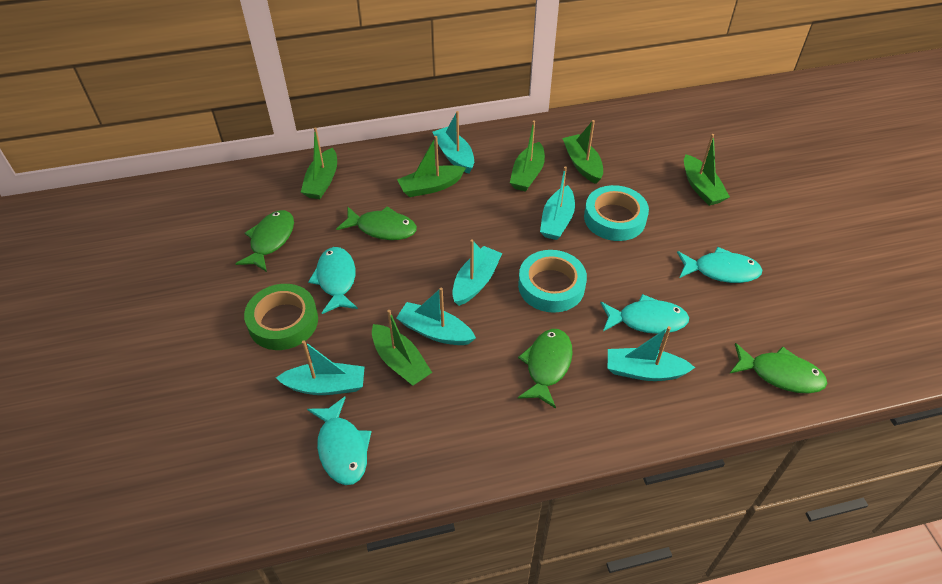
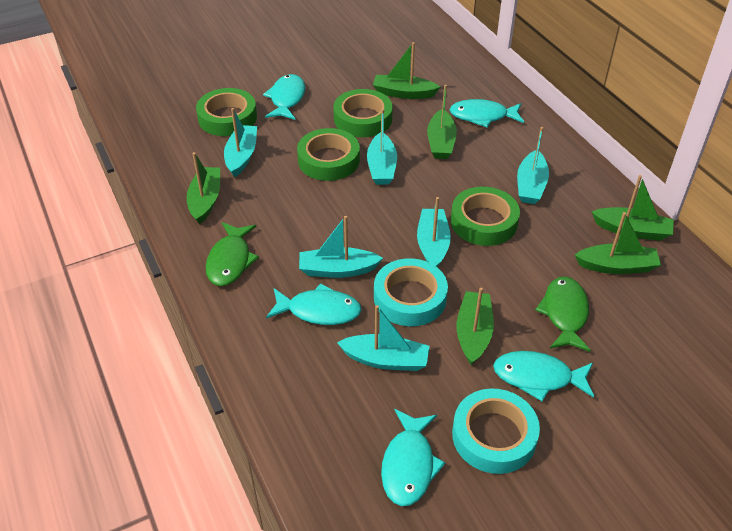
green fish: 4 -> 2
green tape: 1 -> 4
turquoise fish: 4 -> 5

